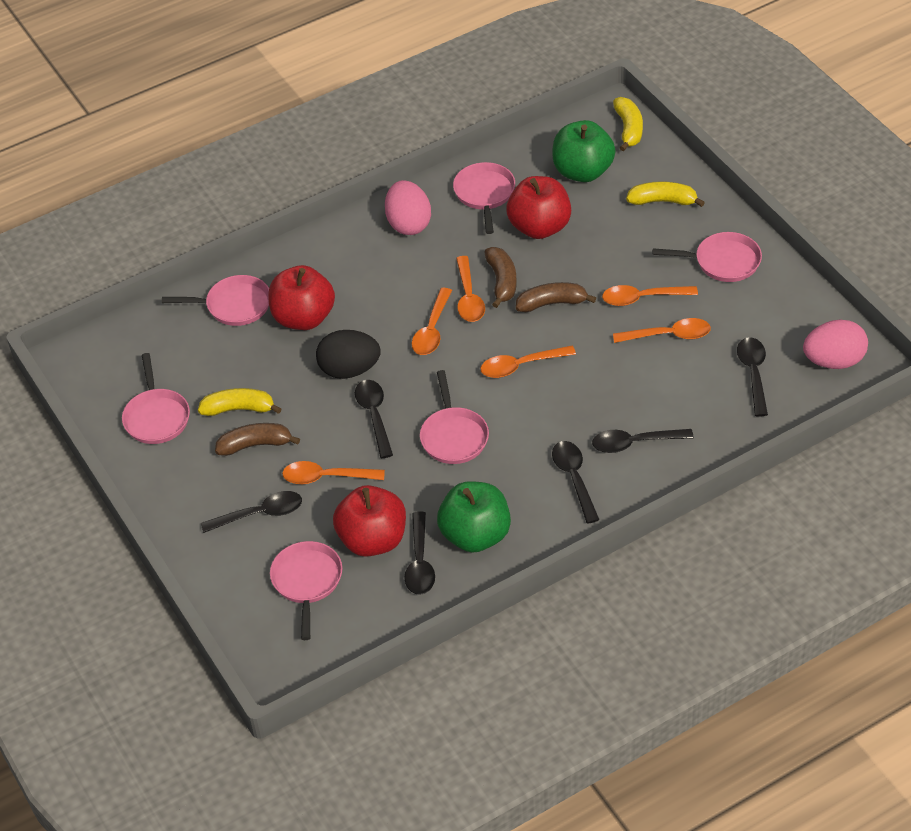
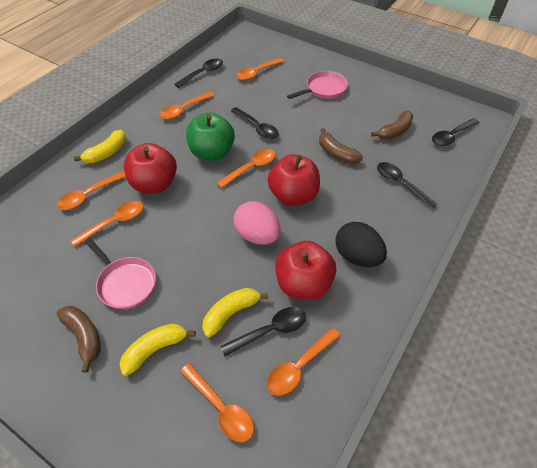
black spoon: 6 -> 5
green apple: 2 -> 1
orange spoon: 6 -> 7
pink egg: 2 -> 1
pink pan: 6 -> 2

